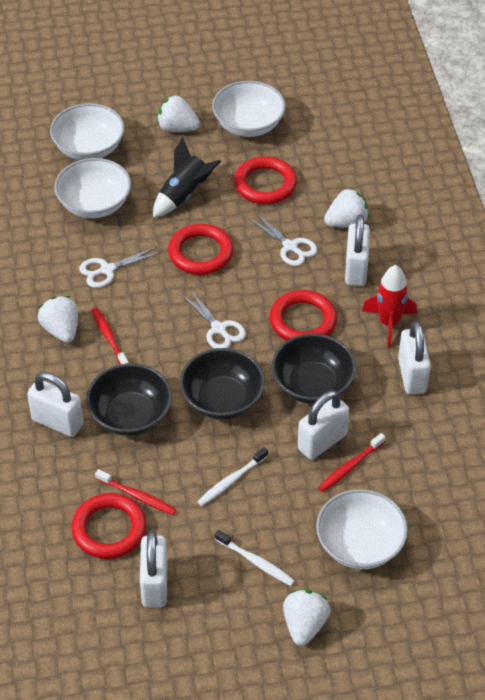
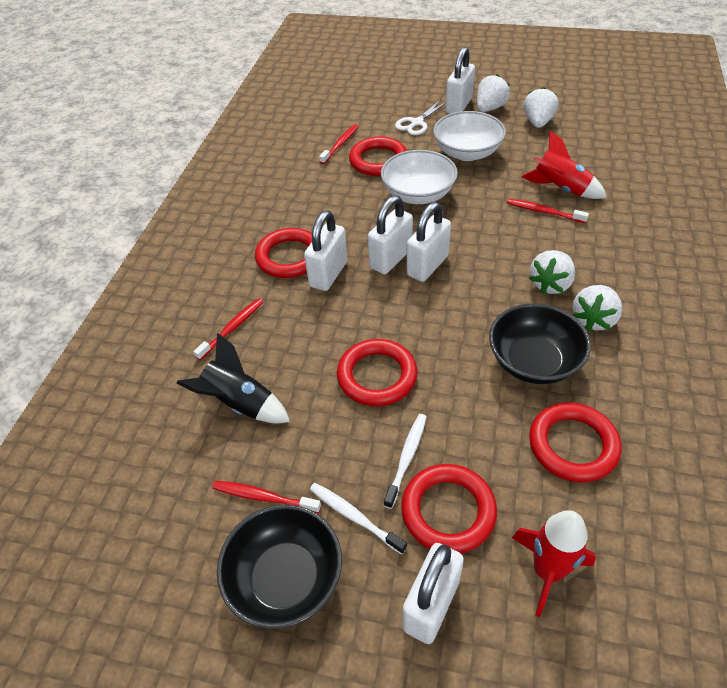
black bowl: 3 -> 2
red ring: 4 -> 5
red rocket: 1 -> 2
red toothbrush: 3 -> 4
white bowl: 4 -> 2
white scissors: 3 -> 1

